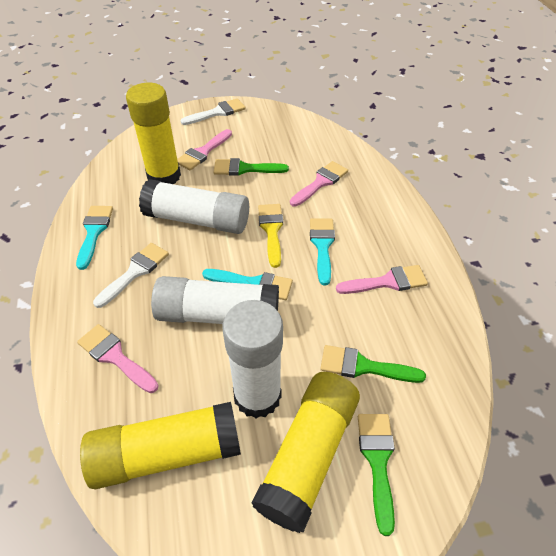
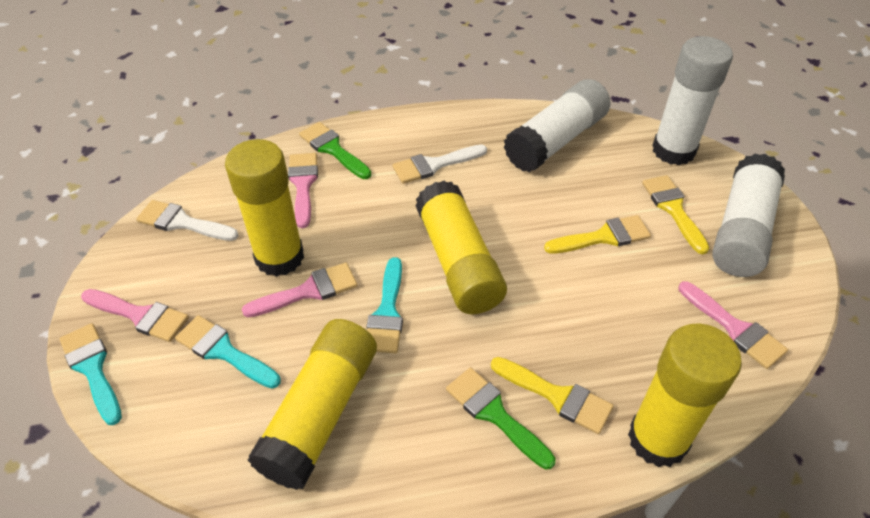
green brush: 3 -> 2
yellow brush: 1 -> 3
yellow glue stick: 3 -> 4

